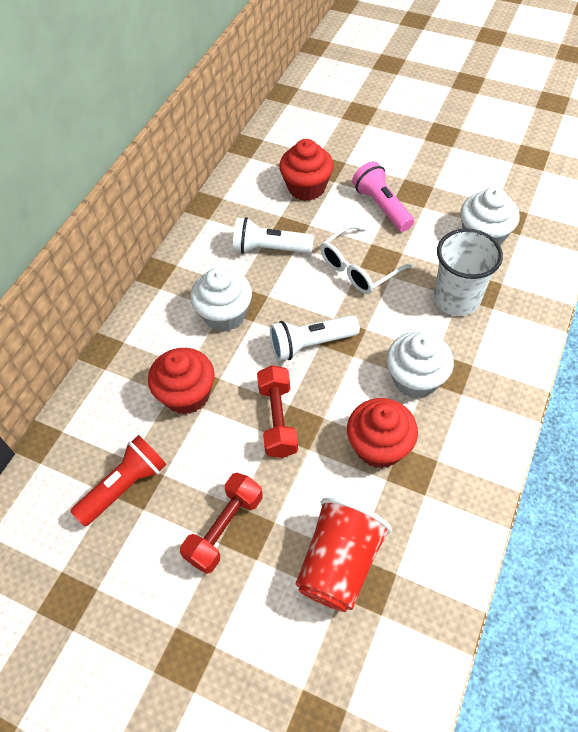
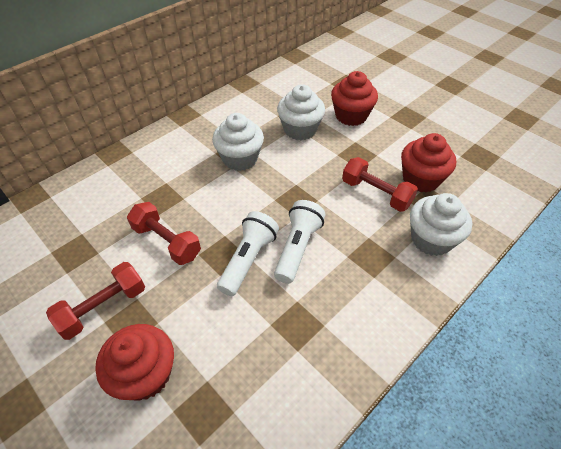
pink flashlight: 1 -> 0
red cup: 1 -> 0
red dumbbell: 2 -> 3
red flashlight: 1 -> 0
white cup: 1 -> 0
white glasses: 1 -> 0

